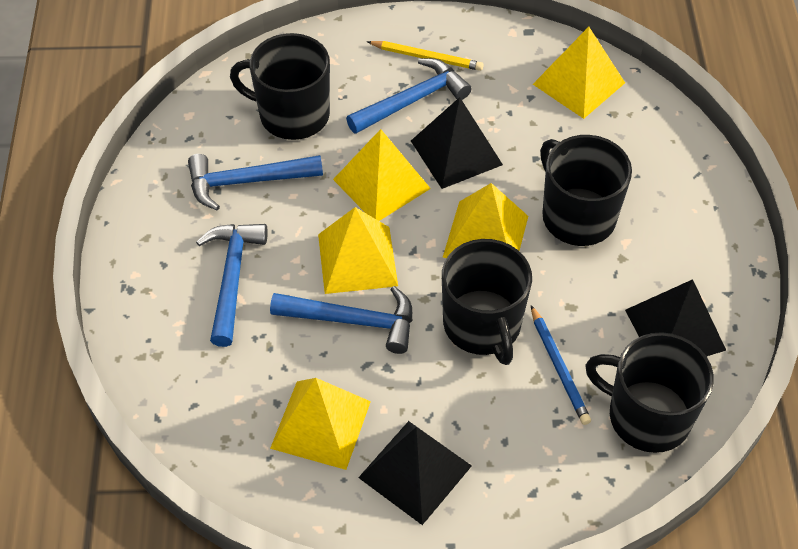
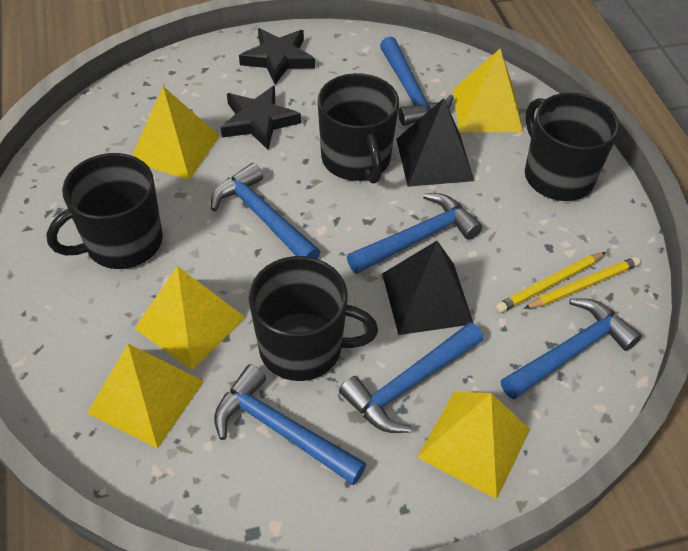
black pyramid: 3 -> 2
black star: 0 -> 2
blue hammer: 4 -> 6
blue pencil: 1 -> 0
yellow pencil: 1 -> 2

